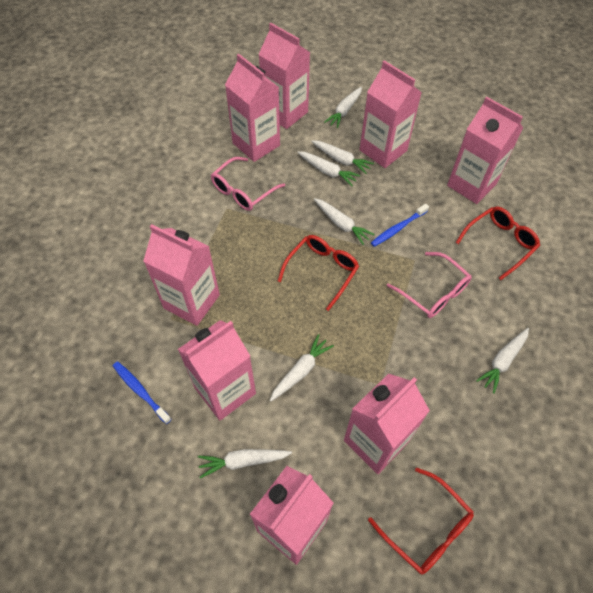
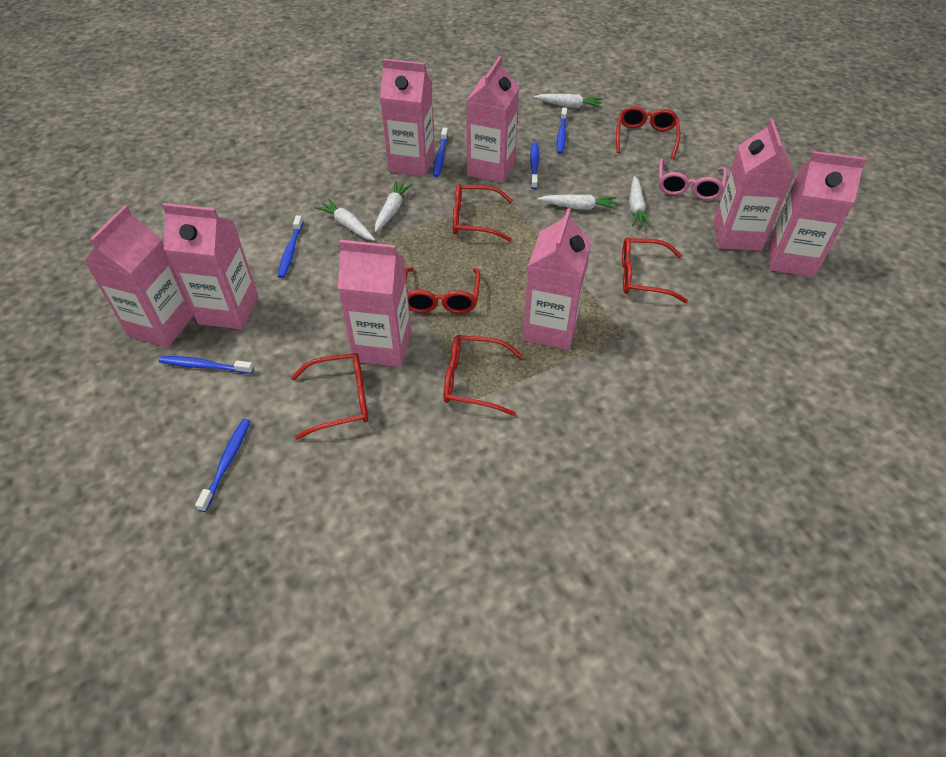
blue toothbrush: 2 -> 6
pink glasses: 2 -> 1
red glasses: 3 -> 6
white carrot: 7 -> 5

